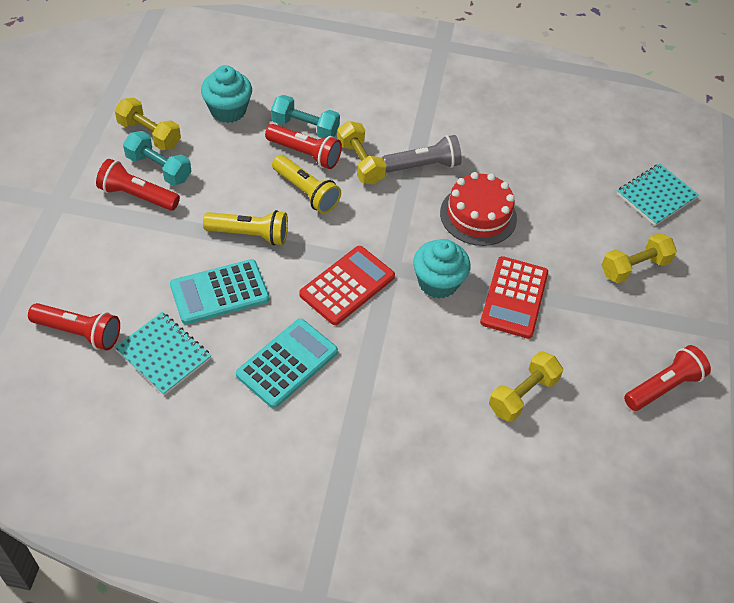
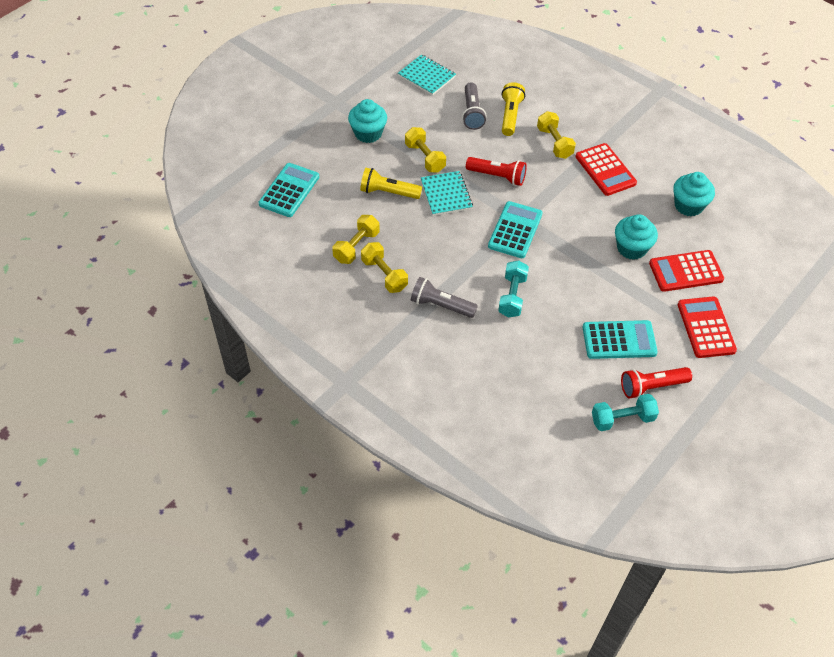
grey flashlight: 1 -> 2
red cake: 1 -> 0
red calculator: 2 -> 3
red flashlight: 4 -> 2
turquoise calculator: 2 -> 3
turquoise cupcake: 2 -> 3

